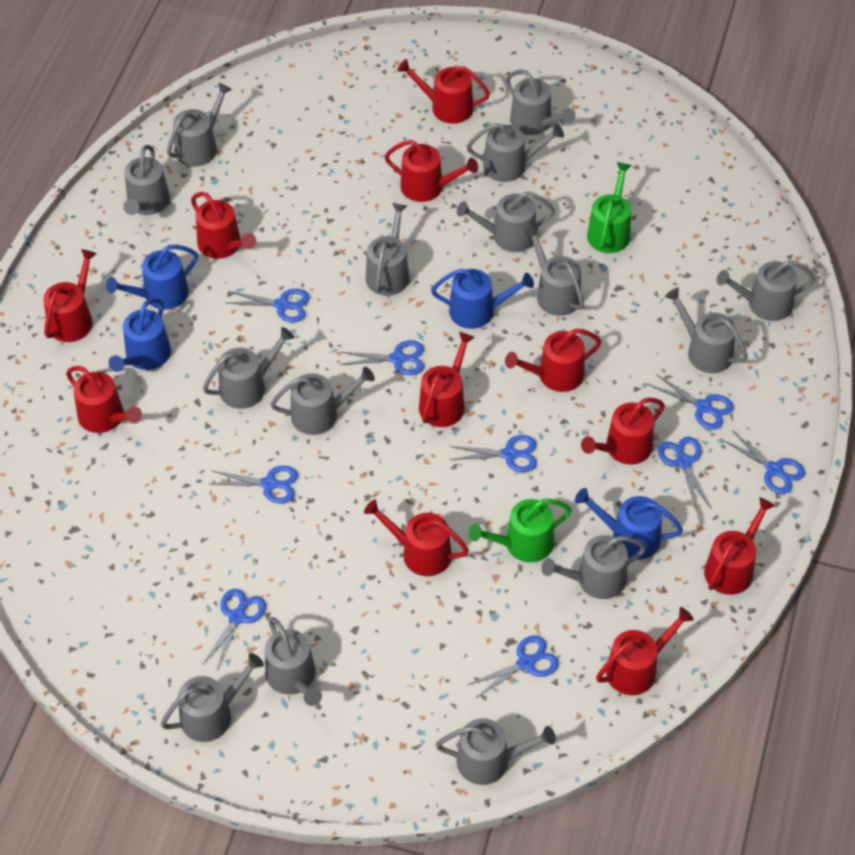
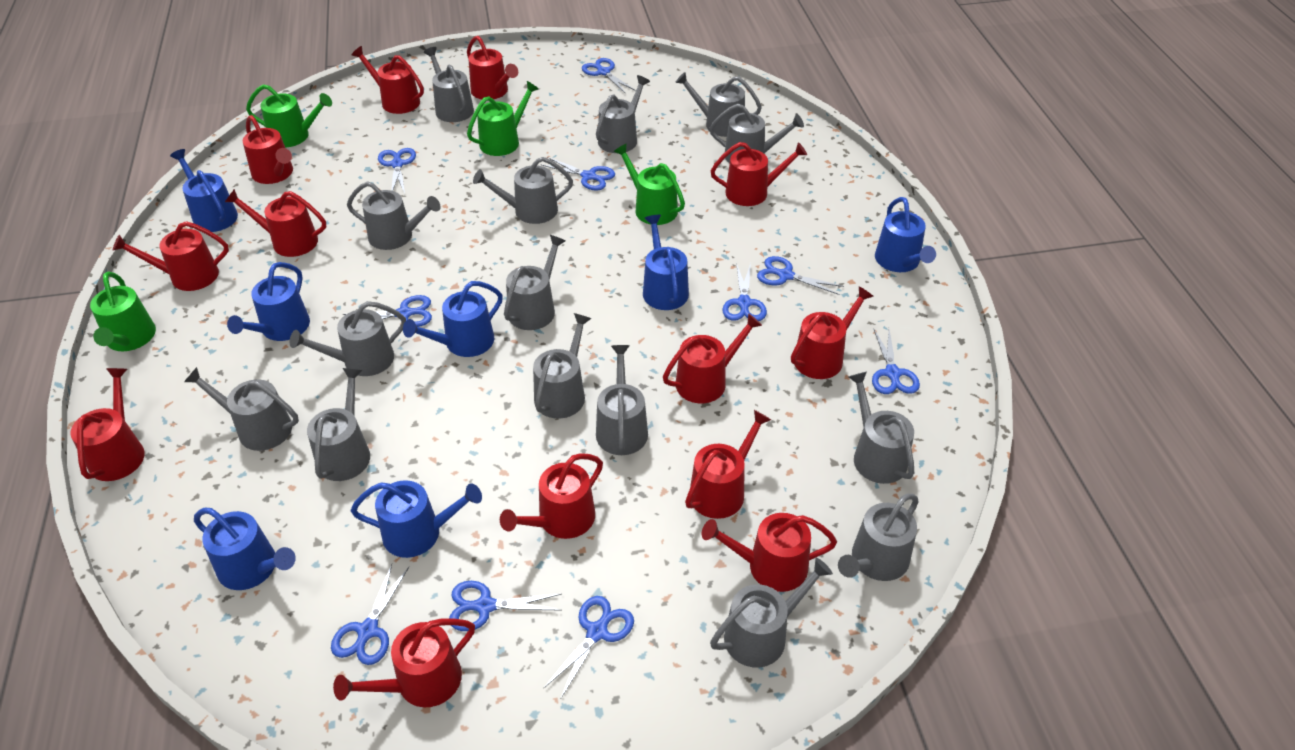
blue scissors: 9 -> 10
blue watering can: 4 -> 7
green watering can: 2 -> 4
red watering can: 11 -> 13

